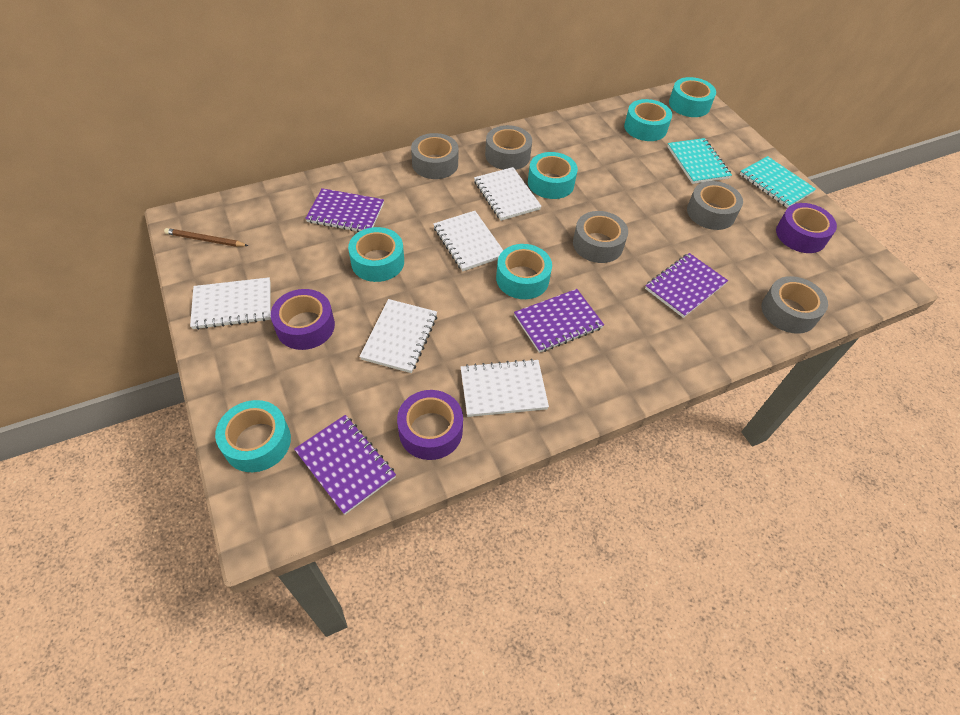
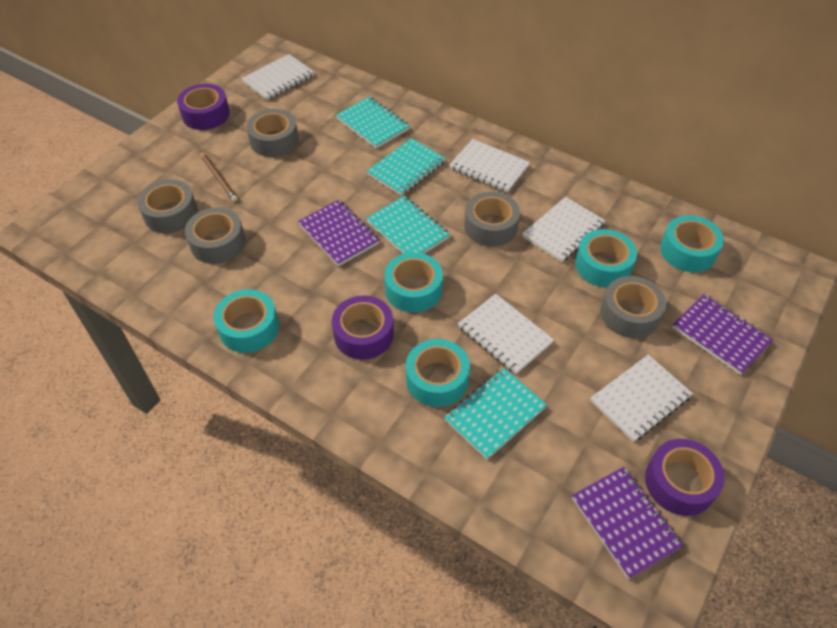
purple notebook: 4 -> 3
turquoise notebook: 2 -> 4
turquoise tape: 6 -> 5

